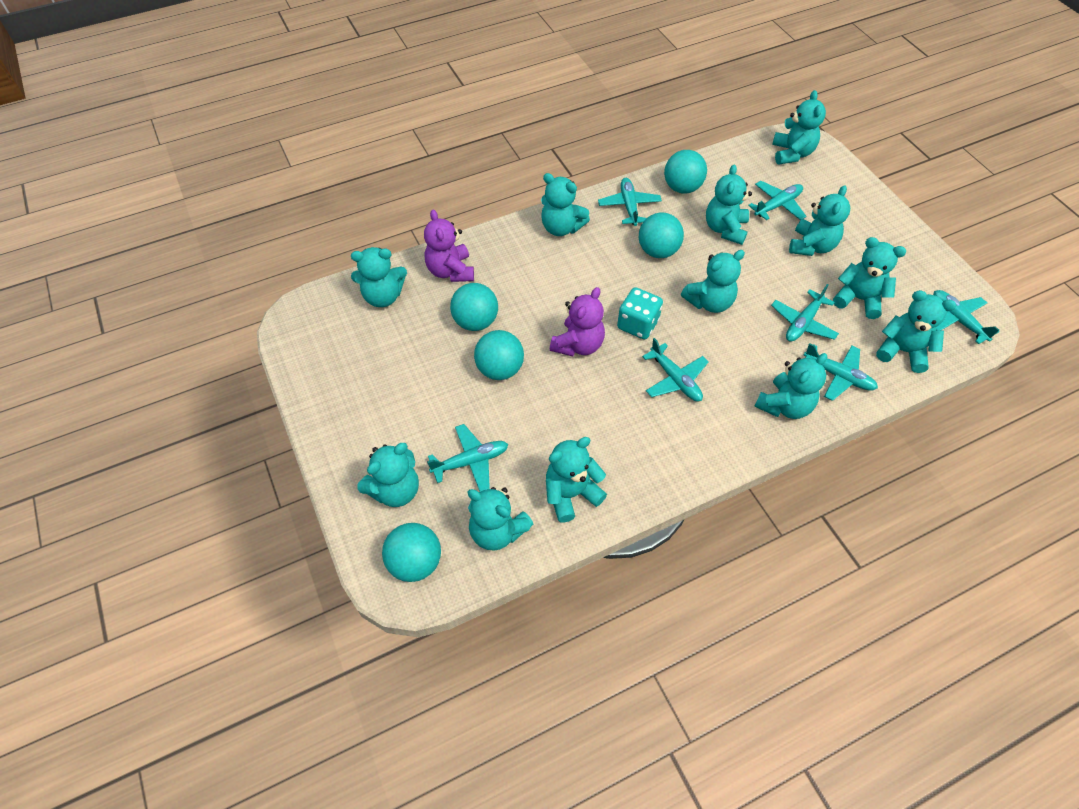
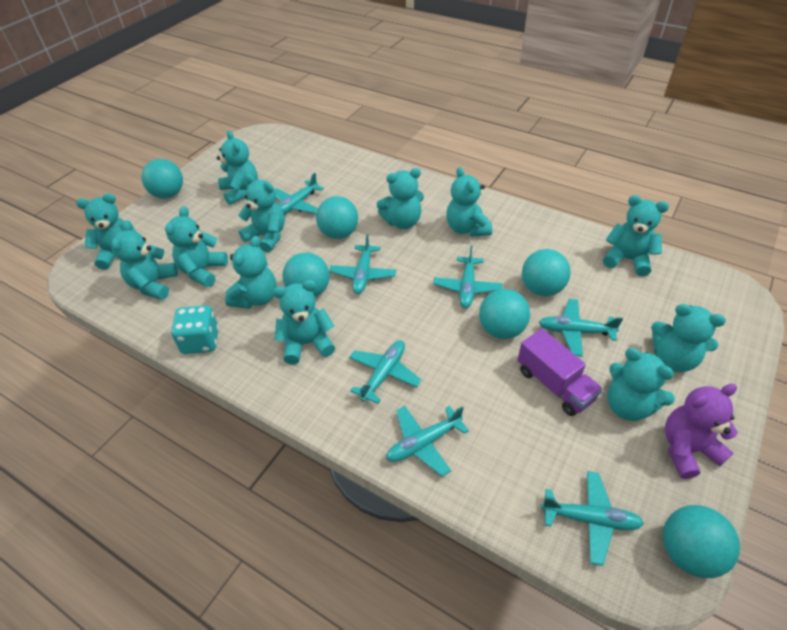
purple teddy bear: 2 -> 1
purple truck: 0 -> 1
turquoise ball: 5 -> 6

